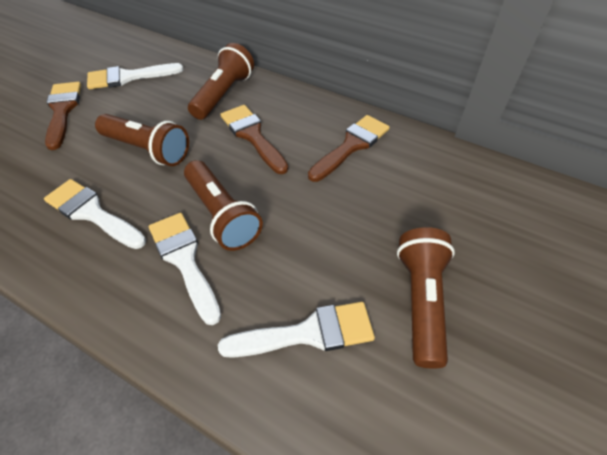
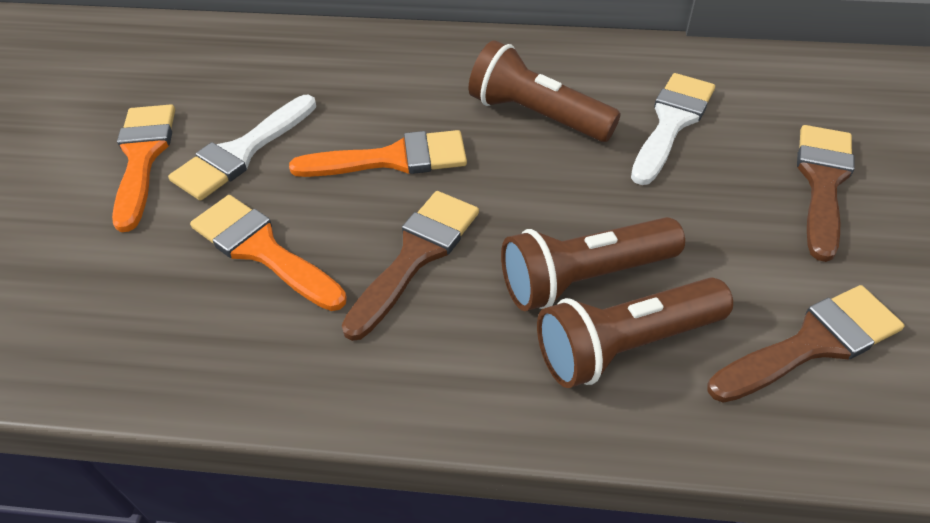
brown flashlight: 4 -> 3
orange brush: 0 -> 3
white brush: 4 -> 2

